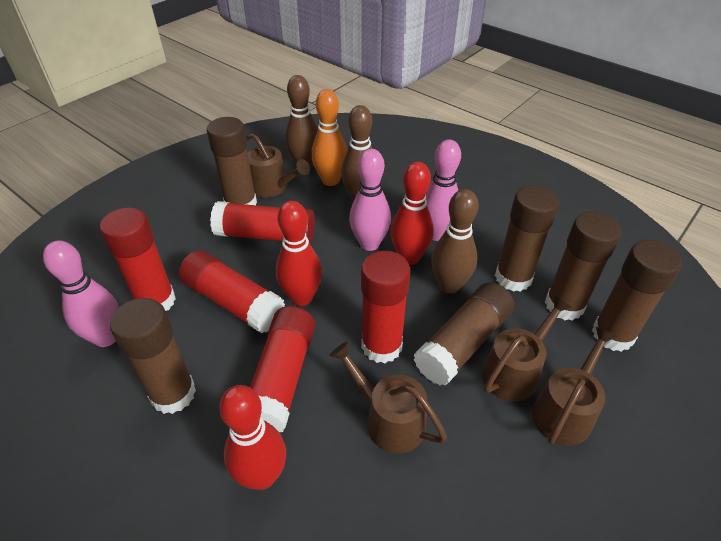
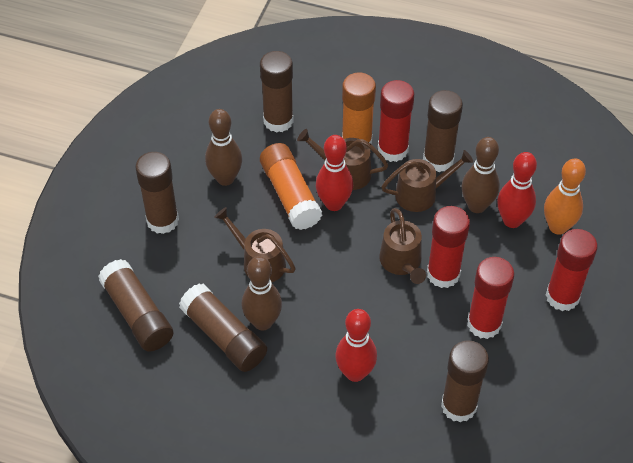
orange glue stick: 0 -> 2
pink bowling pin: 3 -> 0
red glue stick: 5 -> 4

